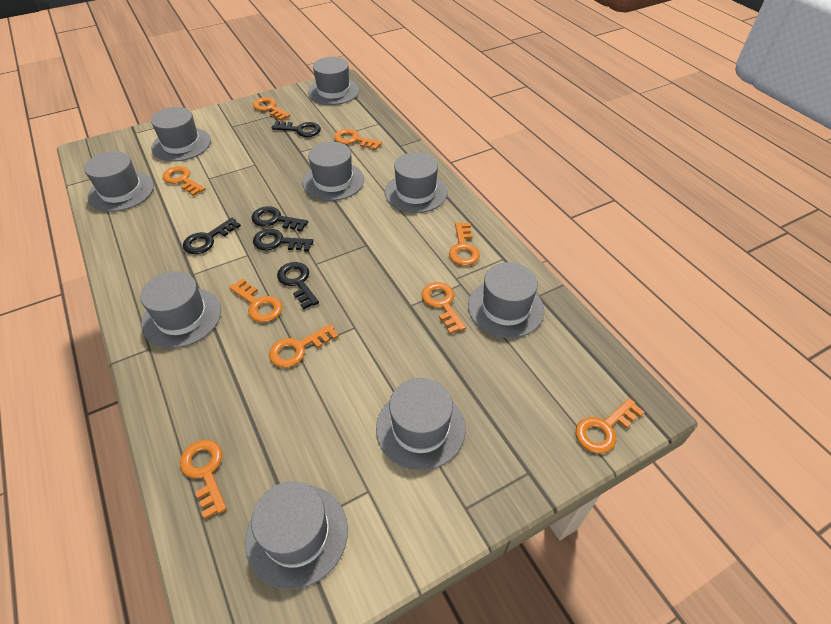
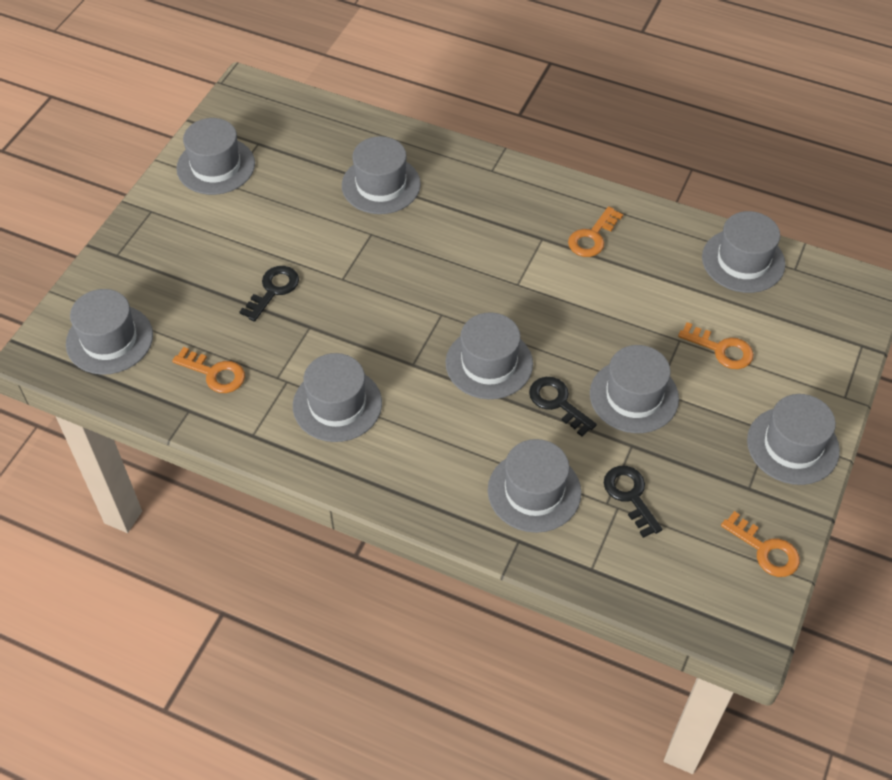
black key: 5 -> 3
orange key: 9 -> 4

